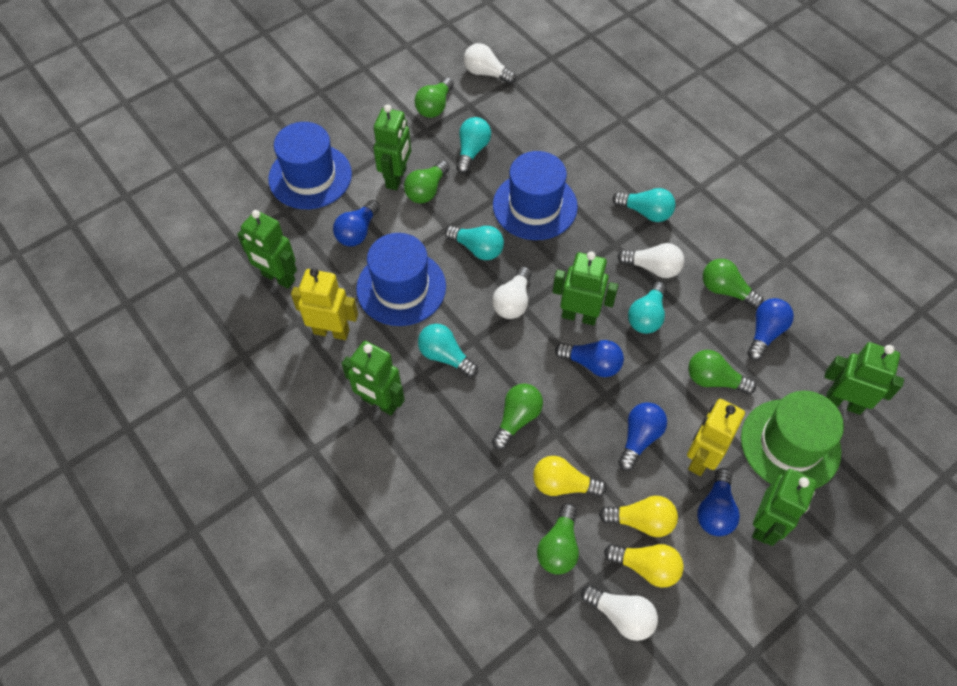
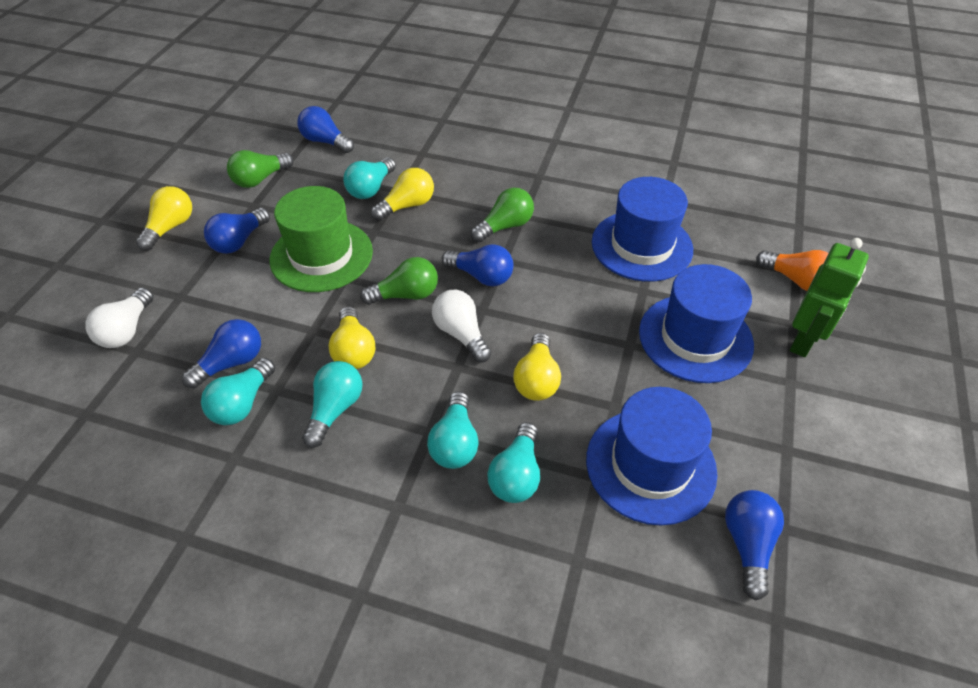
green light bulb: 6 -> 3
green robot: 6 -> 1
orange light bulb: 0 -> 1
white light bulb: 4 -> 2
yellow light bulb: 3 -> 4
yellow robot: 2 -> 0

